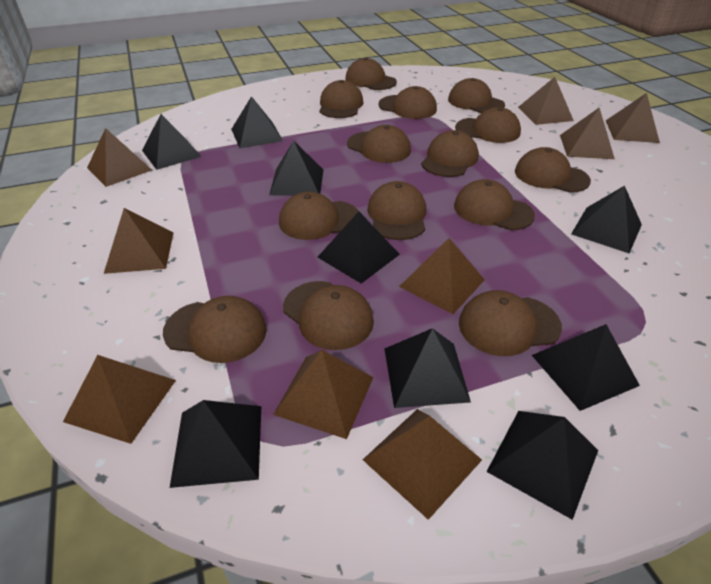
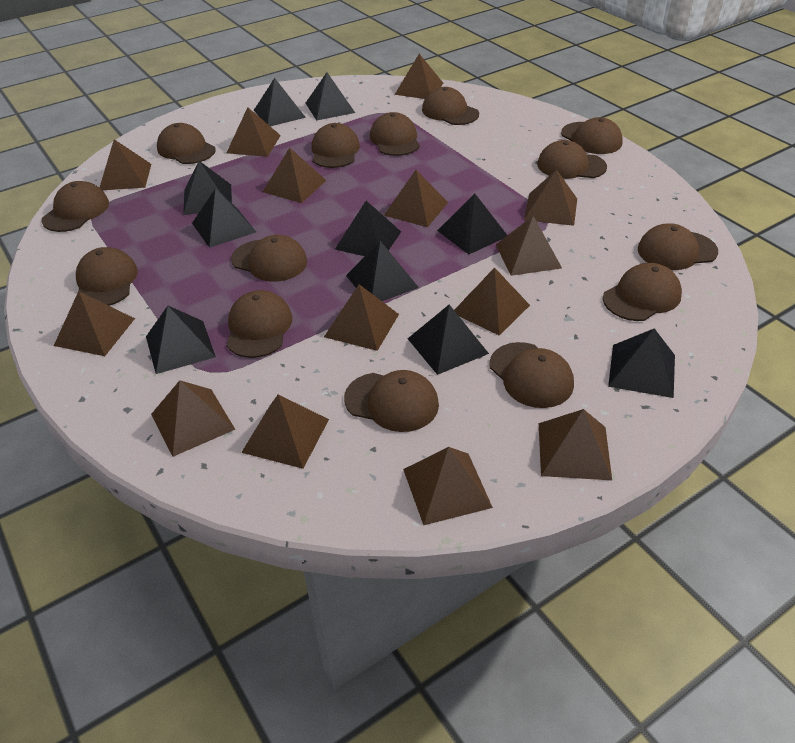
black pyramid: 9 -> 10
brown pyramid: 9 -> 14

